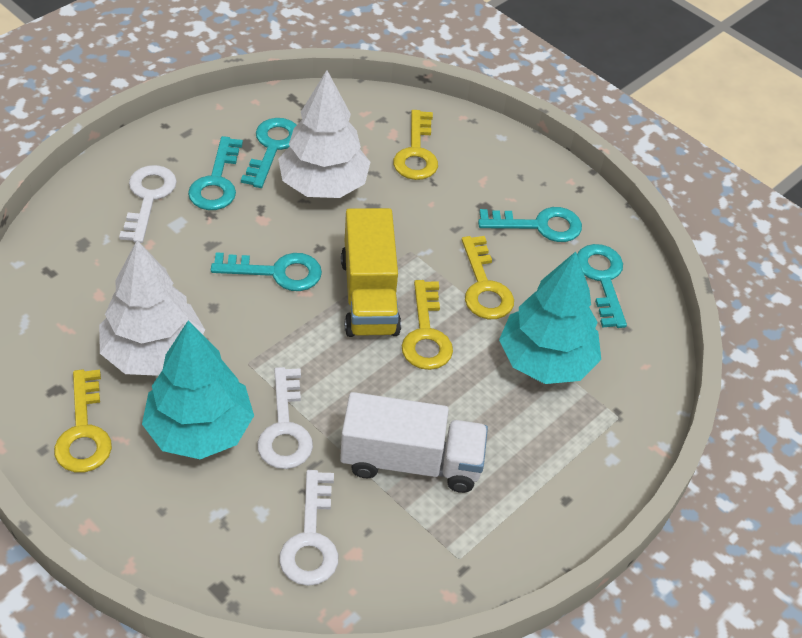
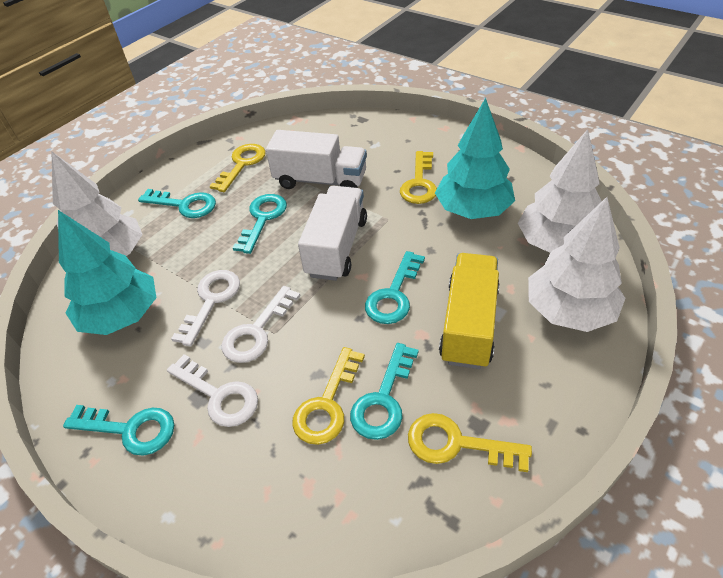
white tree: 2 -> 3
white truck: 1 -> 2

